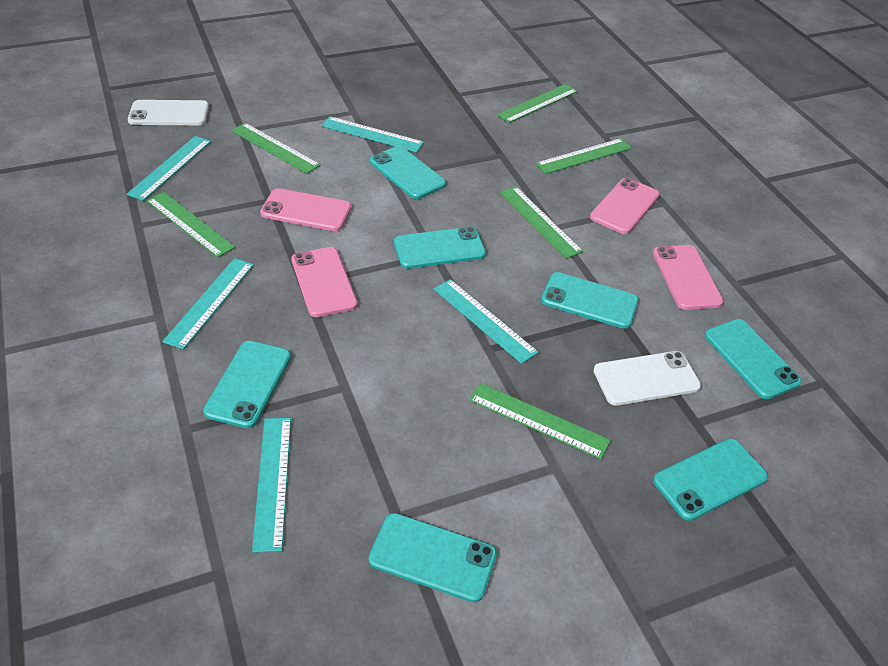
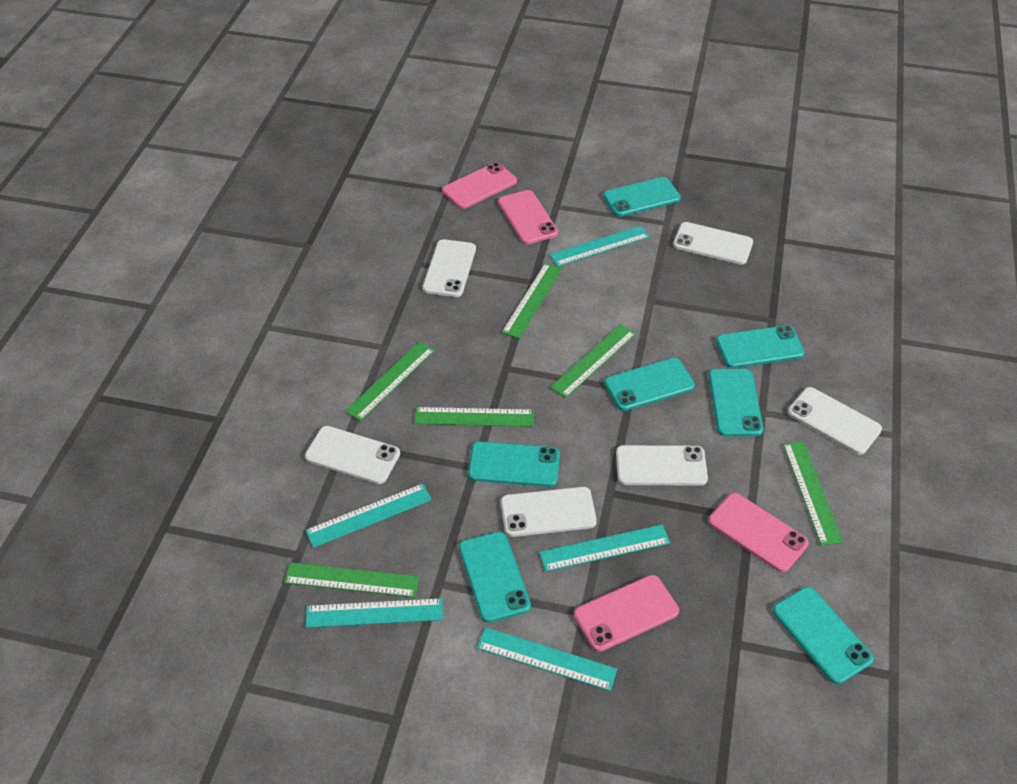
white phone: 2 -> 6

